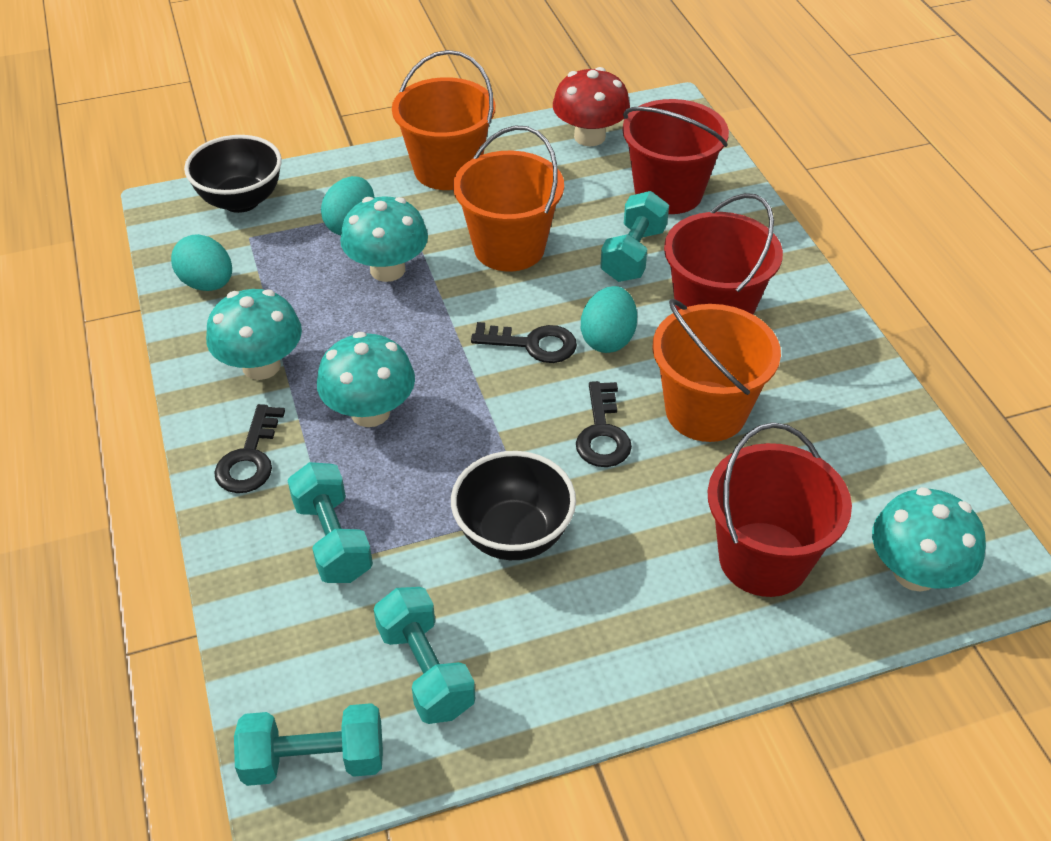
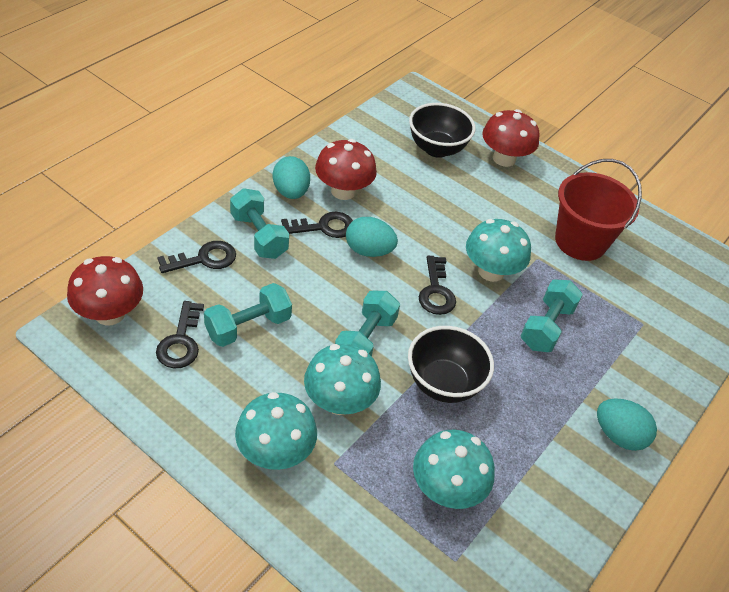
black key: 3 -> 4
orange bucket: 3 -> 0
red bucket: 3 -> 1
red mushroom: 1 -> 3

